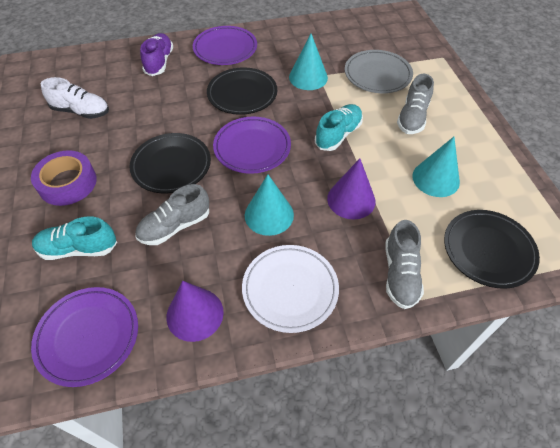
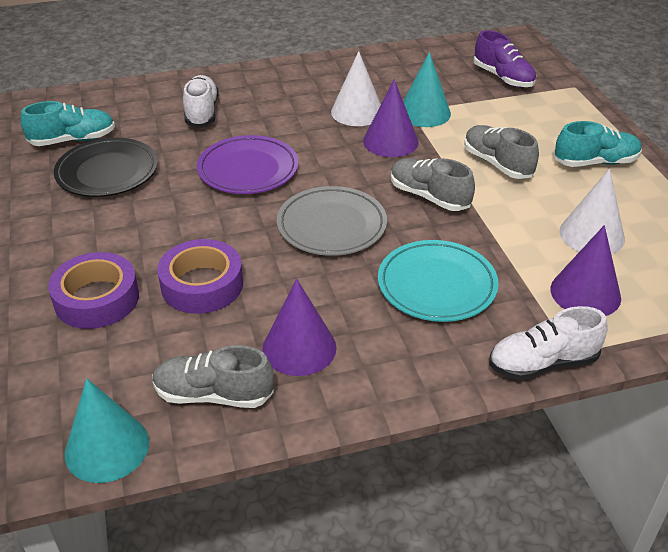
black plate: 3 -> 1
purple cone: 2 -> 3
purple plate: 3 -> 1
purple tape: 1 -> 2
turquoise cone: 3 -> 2
turquoise plate: 0 -> 1
white cone: 0 -> 2
white plate: 1 -> 0
white shoe: 1 -> 2

